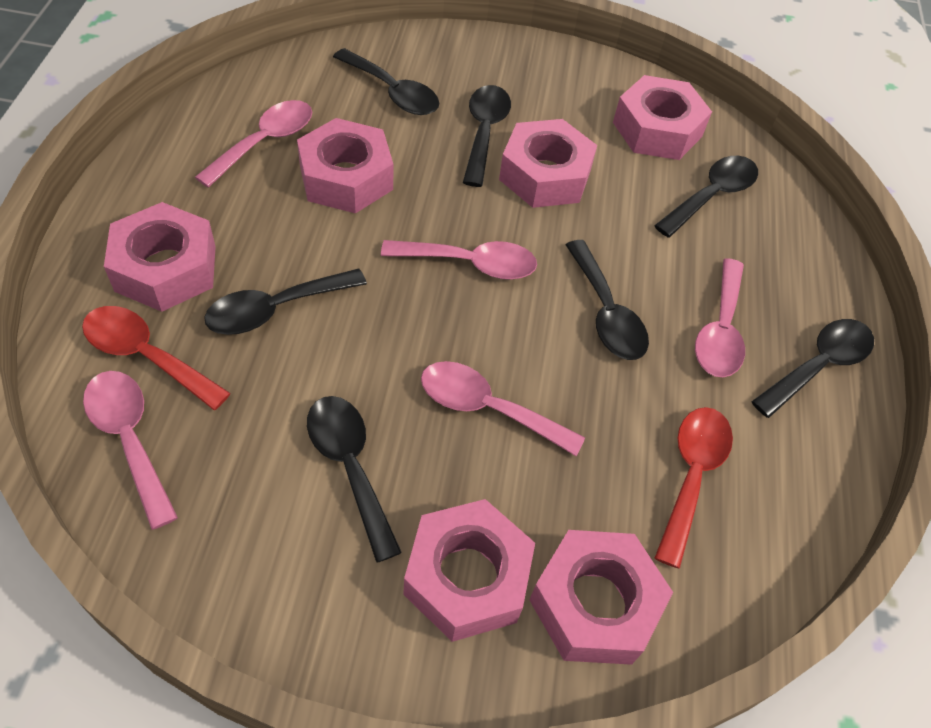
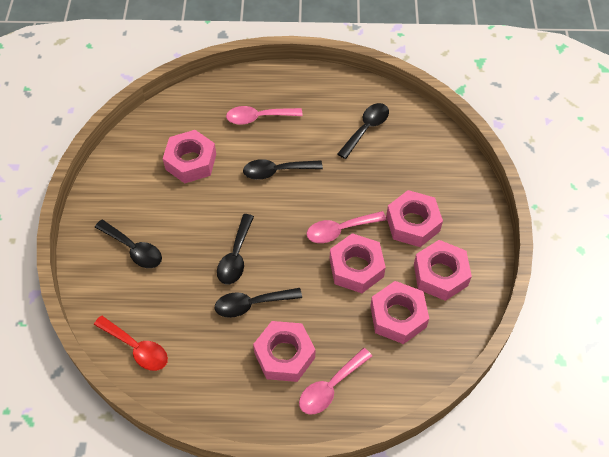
black spoon: 7 -> 5
pink spoon: 5 -> 3
red spoon: 2 -> 1

